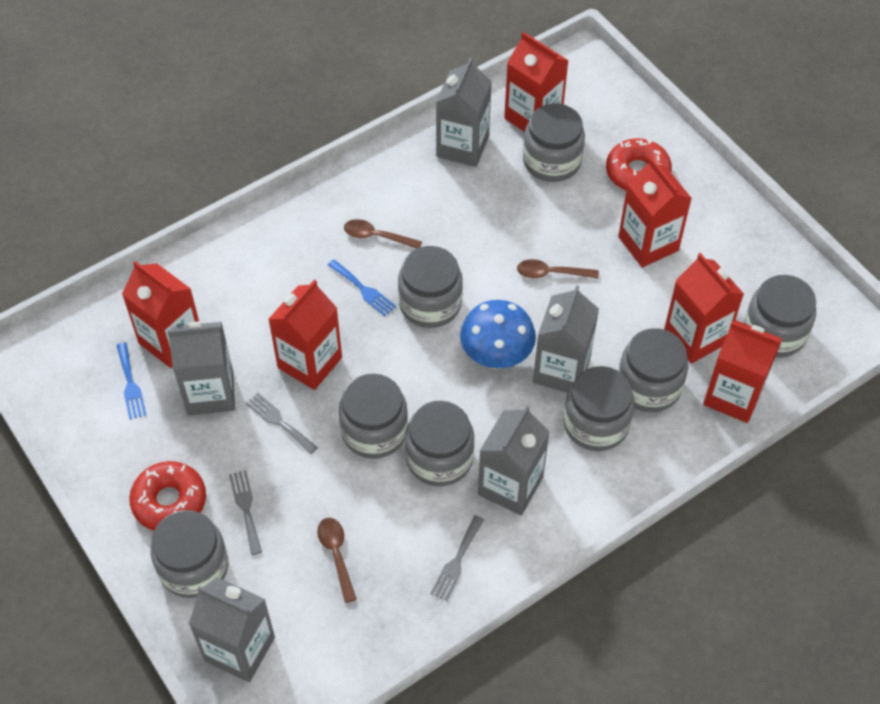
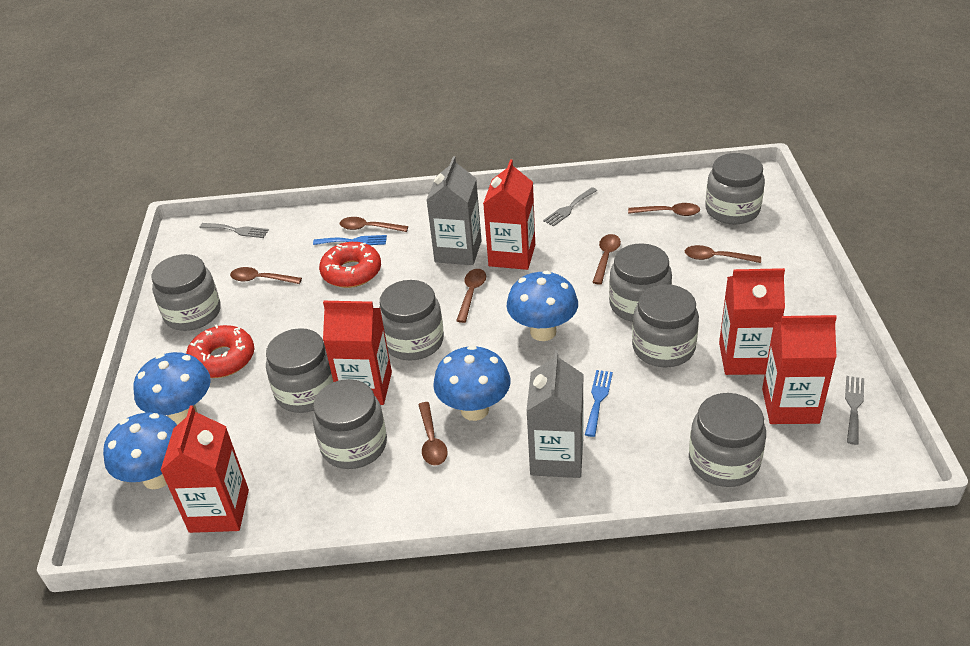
blue mushroom: 1 -> 4
brown spoon: 3 -> 7
grey carton: 5 -> 2
red carton: 6 -> 5

